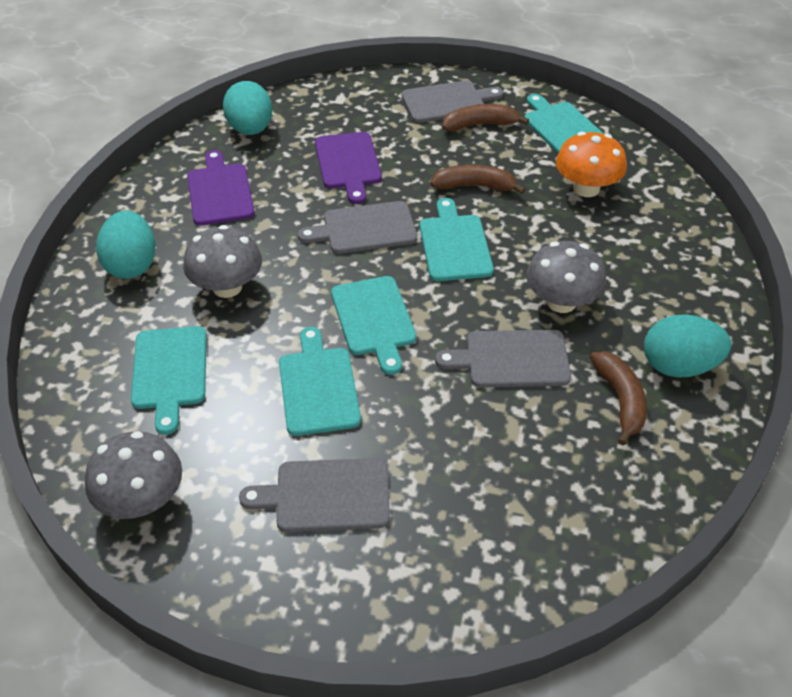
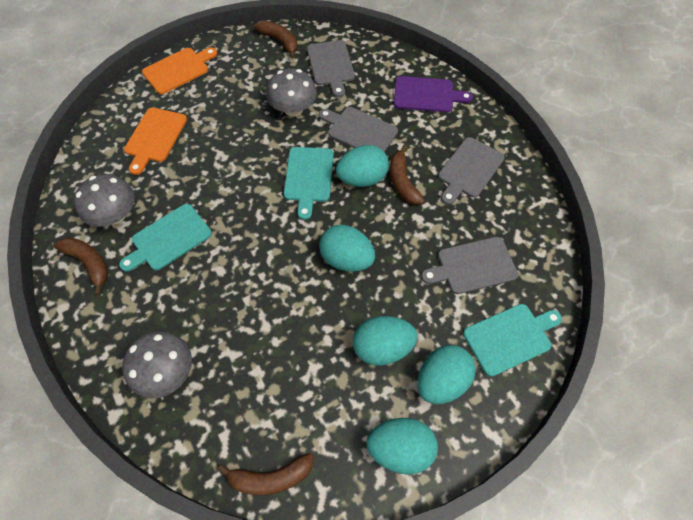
brown banana: 3 -> 4
orange cutting board: 0 -> 2
orange mushroom: 1 -> 0
purple cutting board: 2 -> 1
turquoise cutting board: 5 -> 3
turquoise egg: 3 -> 5

